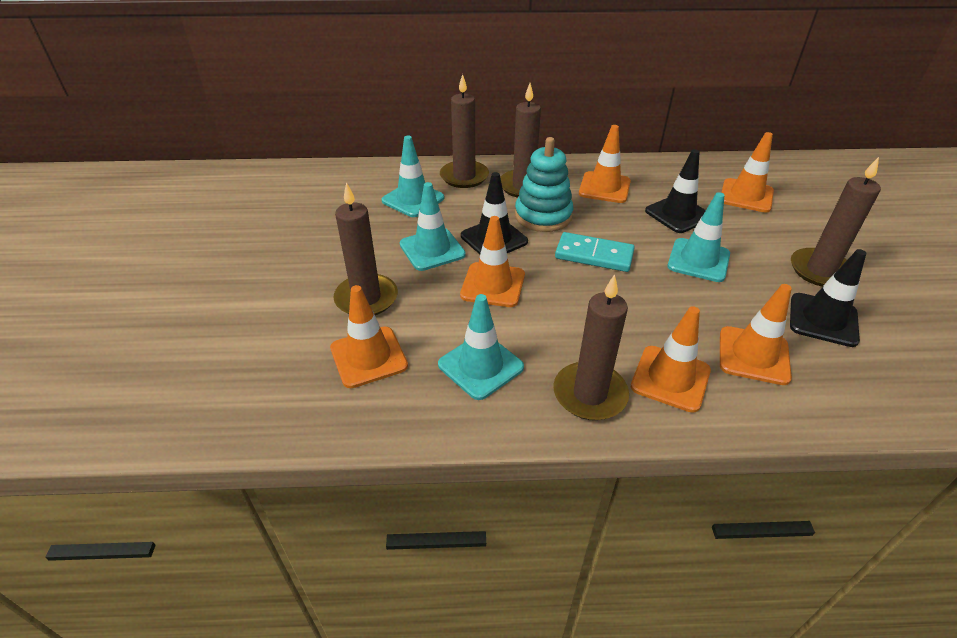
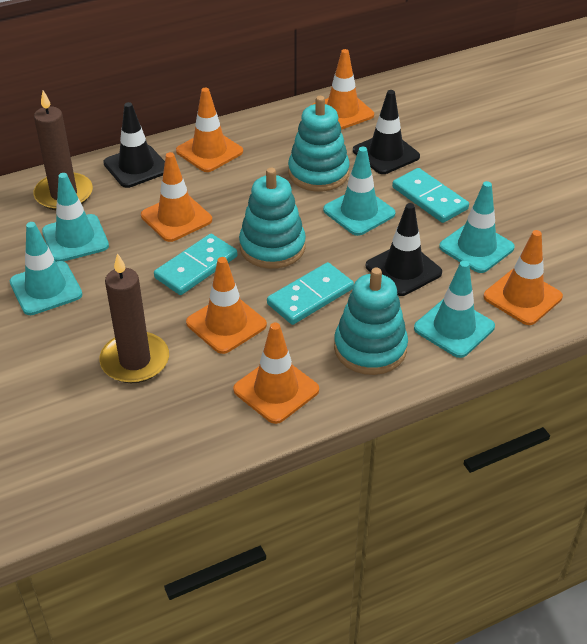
brown candle: 5 -> 2
turquoise domino: 1 -> 3
turquoise stacking toy: 1 -> 3
turquoise traffic cone: 4 -> 5

